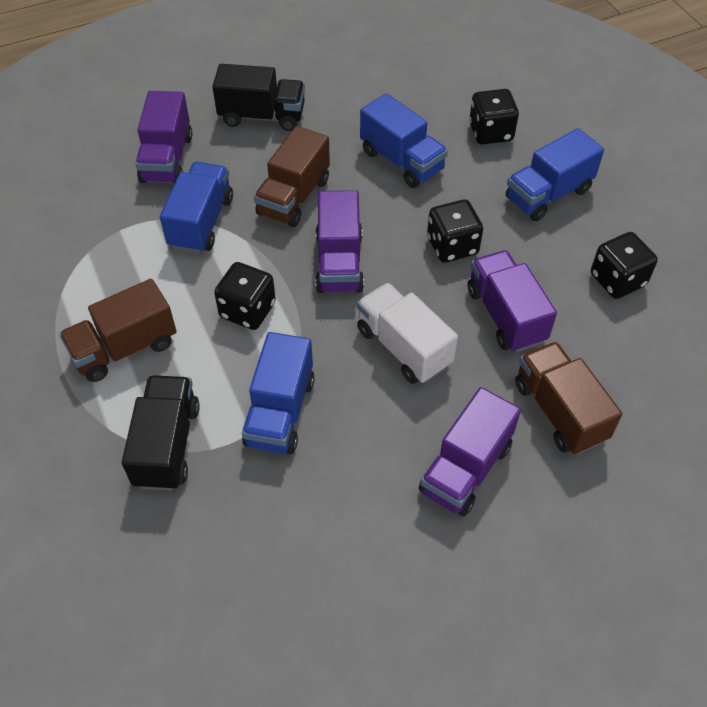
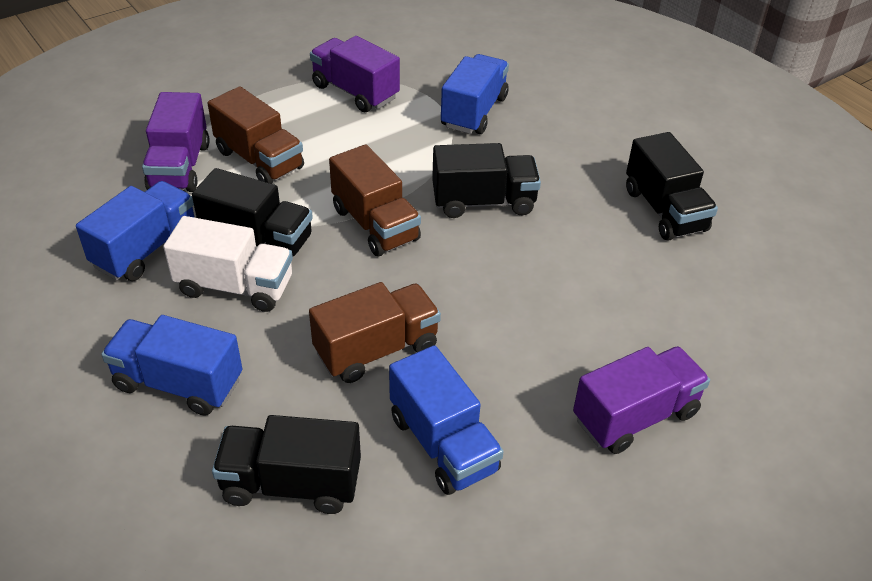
black dice: 4 -> 0
black truck: 2 -> 4
purple truck: 4 -> 3

